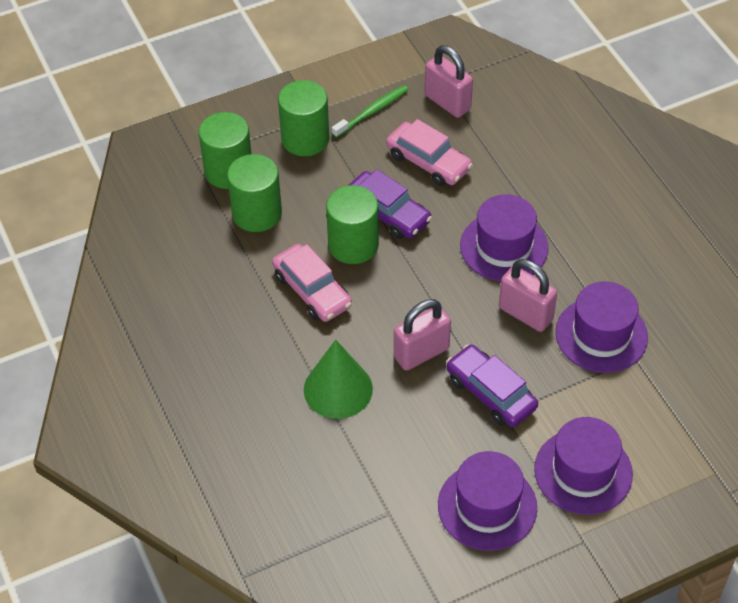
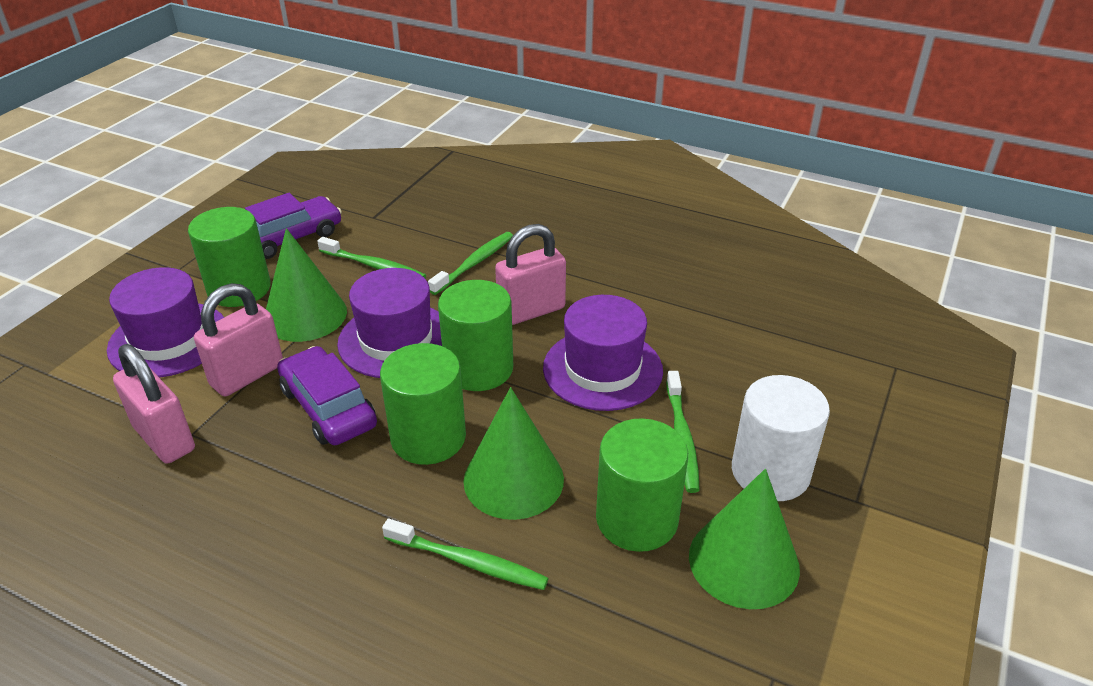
green cone: 1 -> 3
green toothbrush: 1 -> 4
pink car: 2 -> 0
purple hat: 4 -> 3
white cylinder: 0 -> 1

